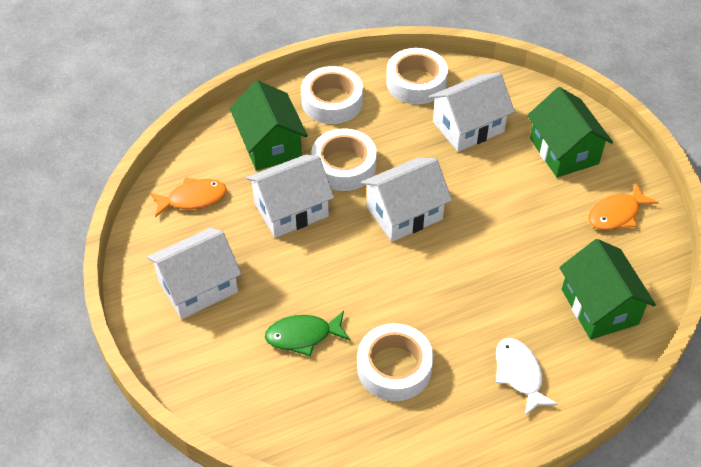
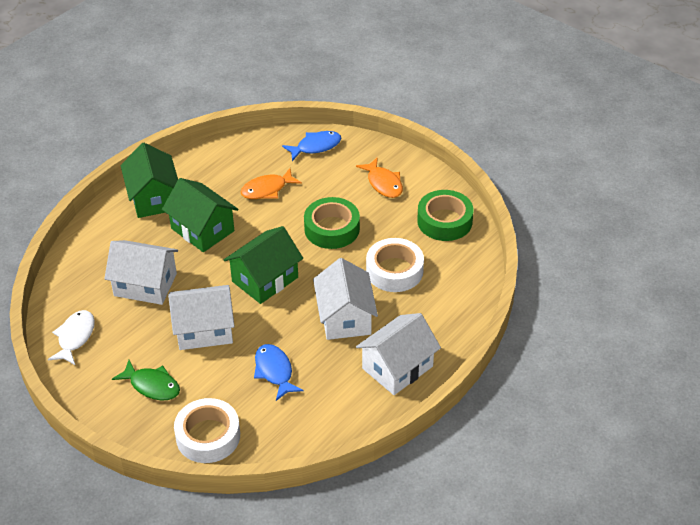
blue fish: 0 -> 2
green tape: 0 -> 2
white tape: 4 -> 2

